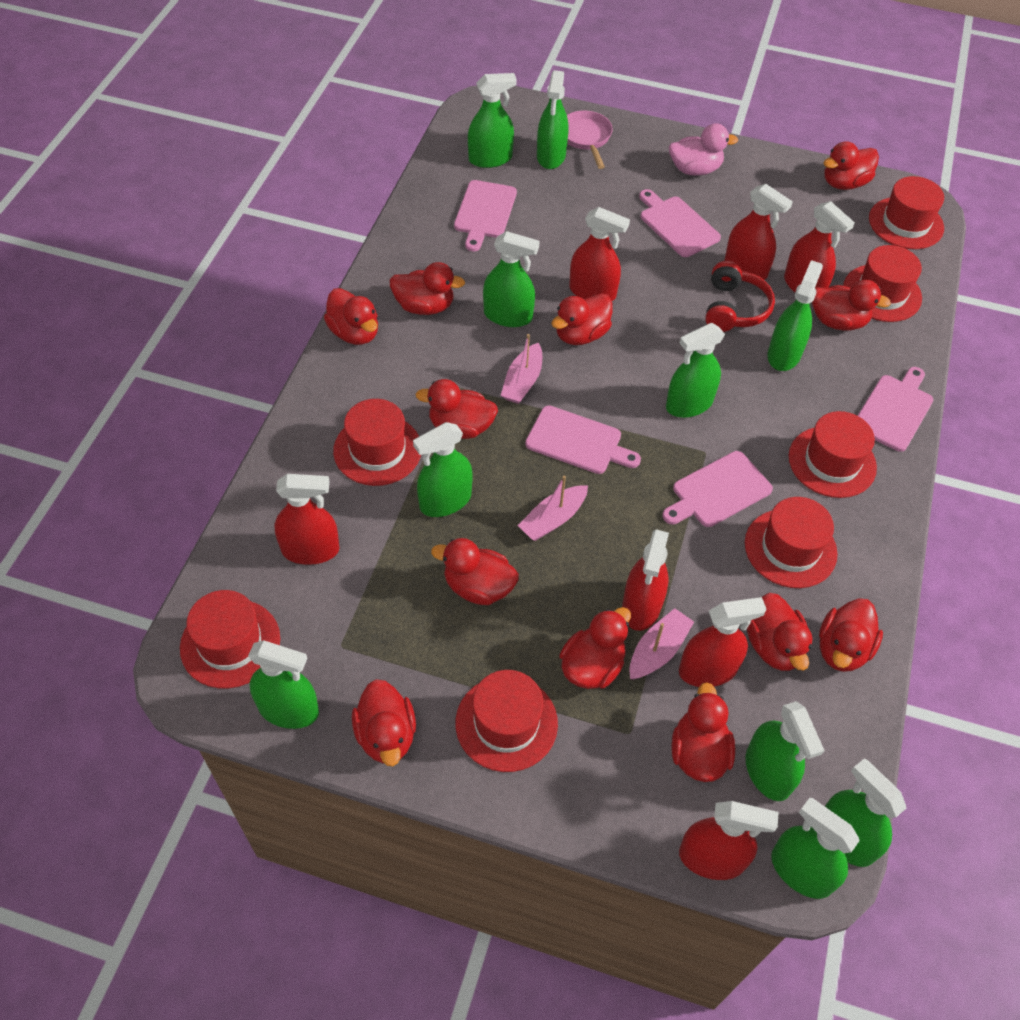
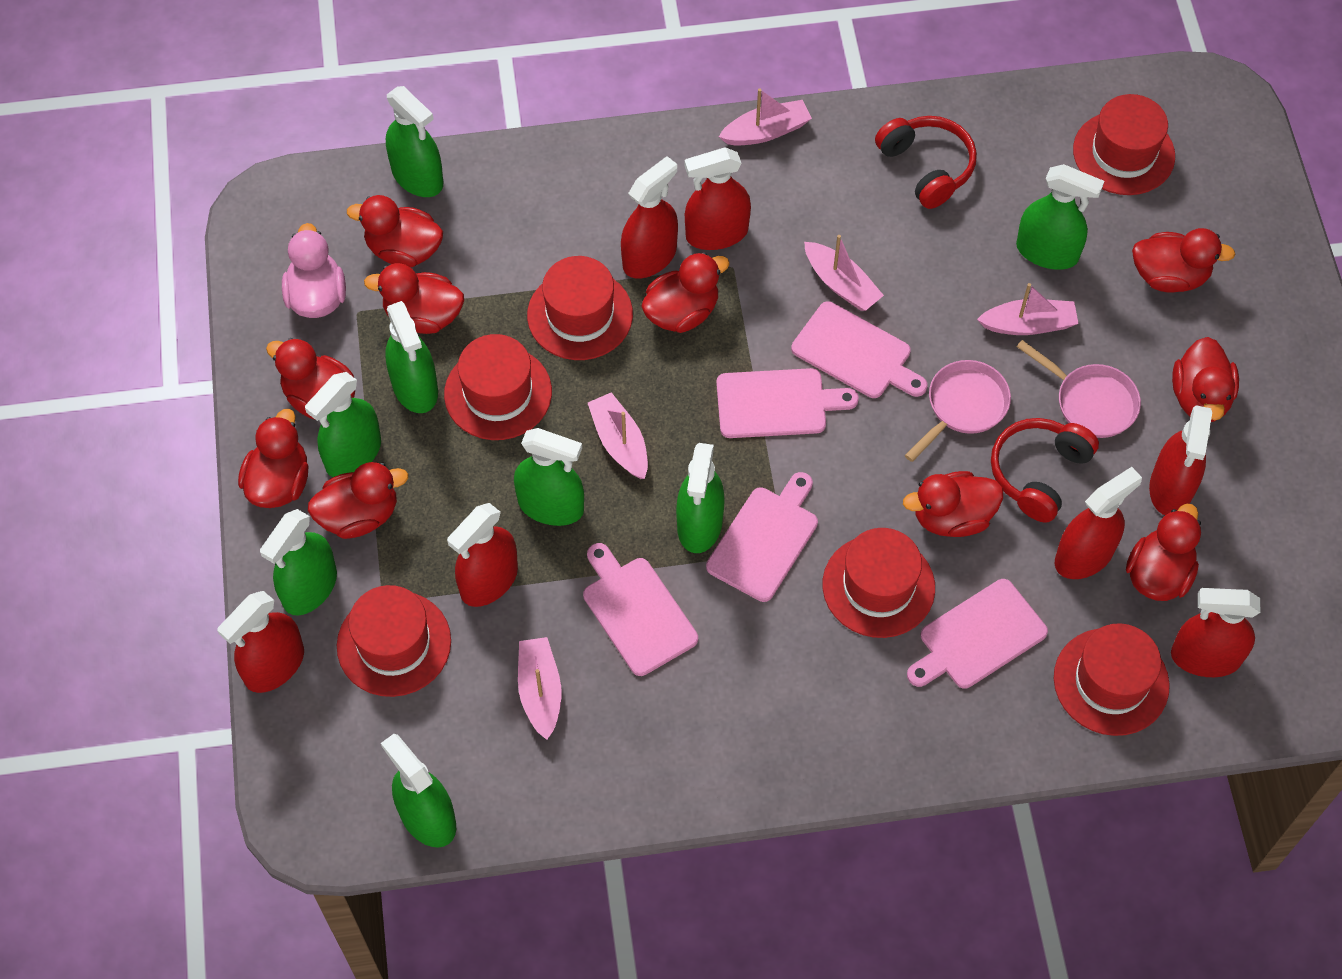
green spray bottle: 10 -> 8
pink boat: 3 -> 5
pink pan: 1 -> 2
red duck: 12 -> 10
red hat: 7 -> 6
red headphones: 1 -> 2

